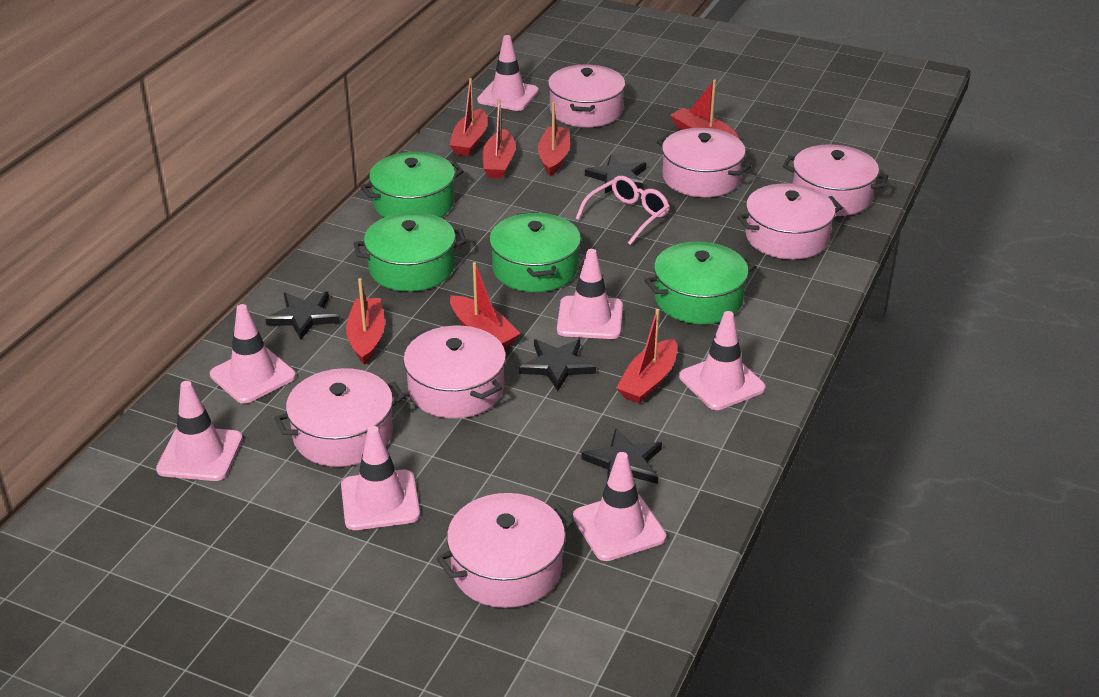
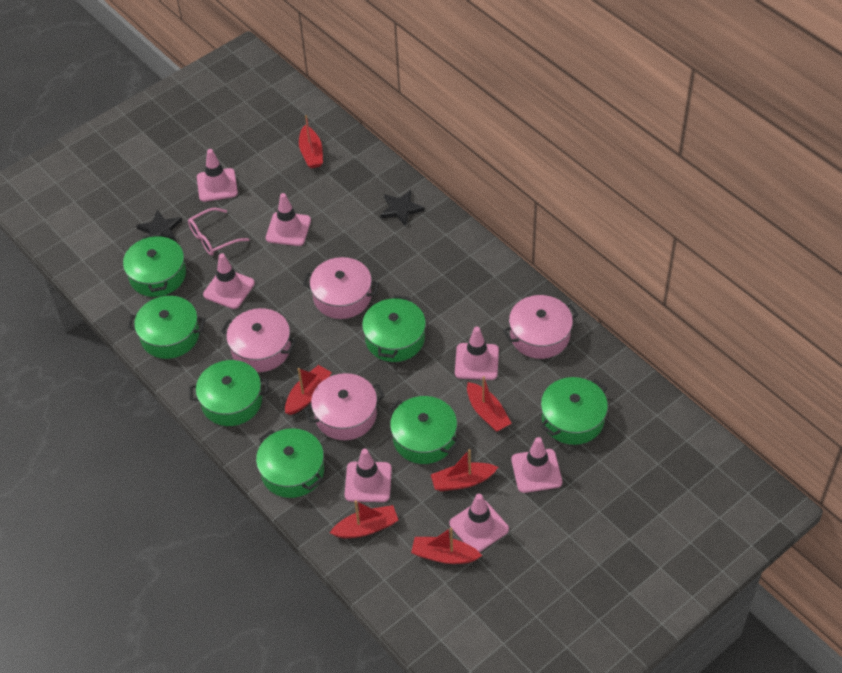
black star: 4 -> 2
green pot: 4 -> 7
pink pot: 7 -> 4
red boat: 7 -> 6

